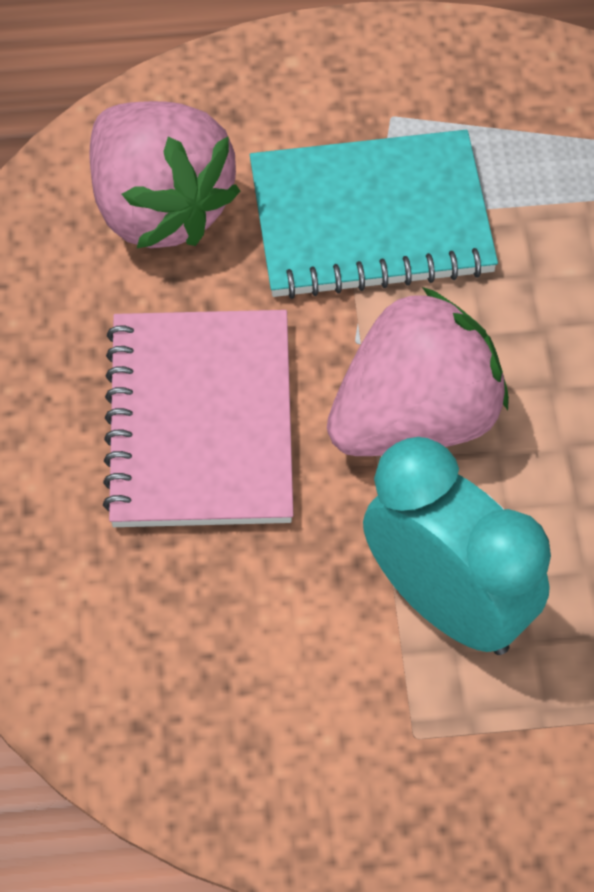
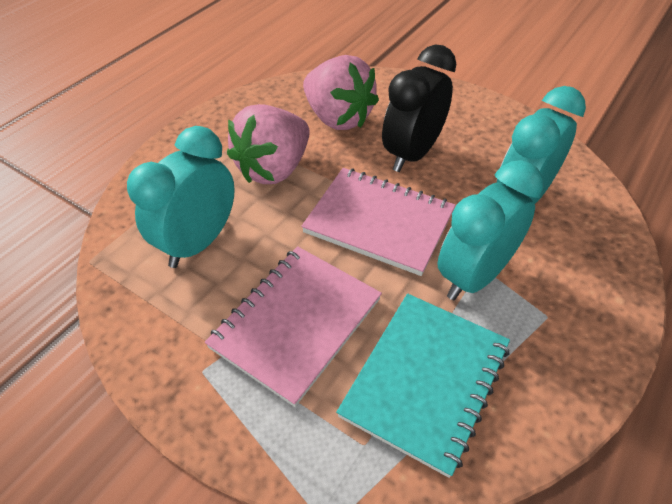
black clock: 0 -> 1
pink notebook: 1 -> 2
turquoise clock: 1 -> 3

